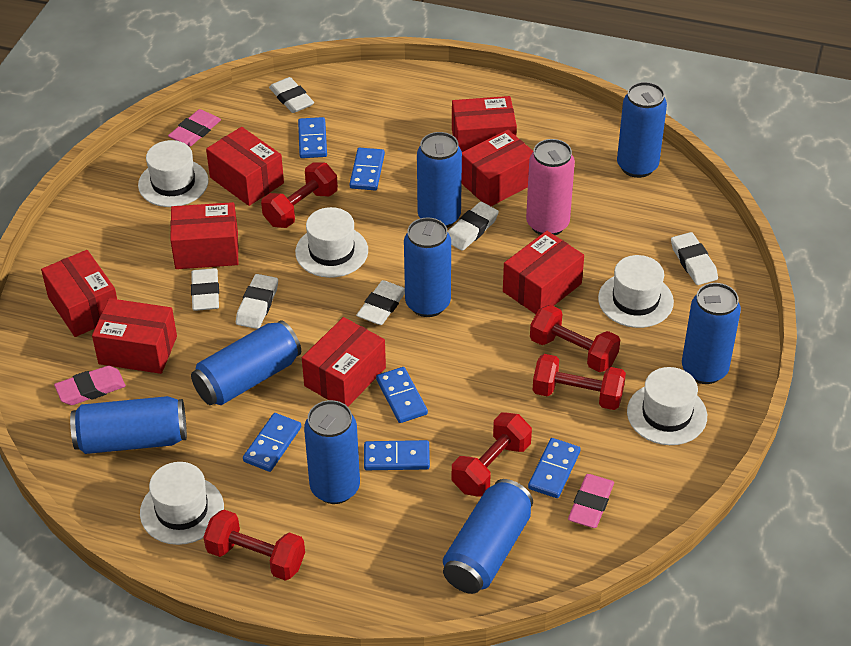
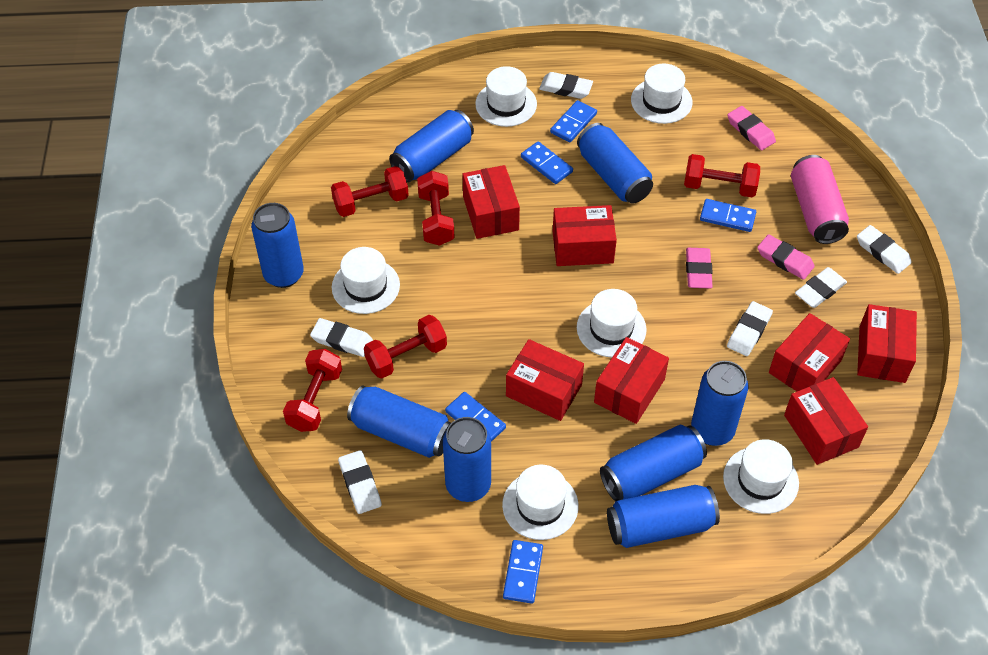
blue domino: 6 -> 5
red box: 8 -> 7
white hat: 5 -> 6

